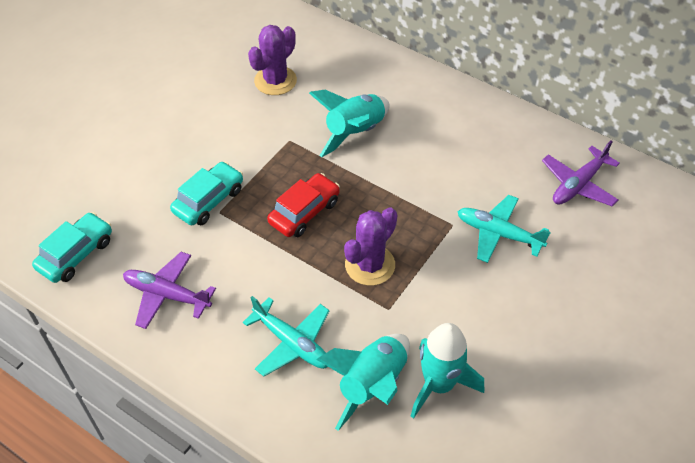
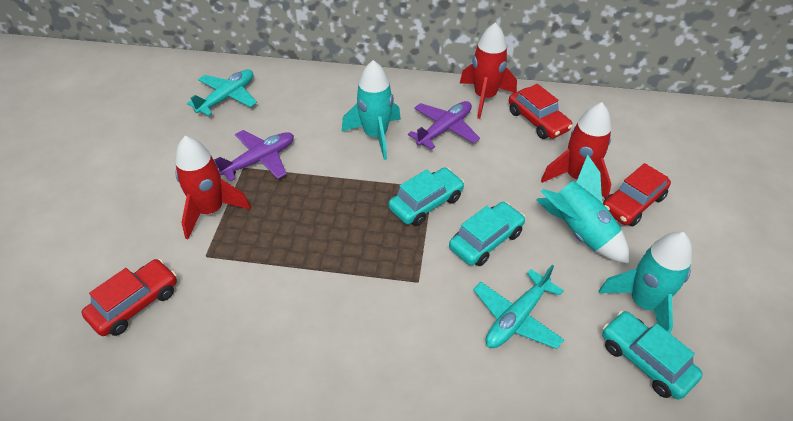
purple cactus: 2 -> 0
red car: 1 -> 3
red rocket: 0 -> 3
turquoise car: 2 -> 3

